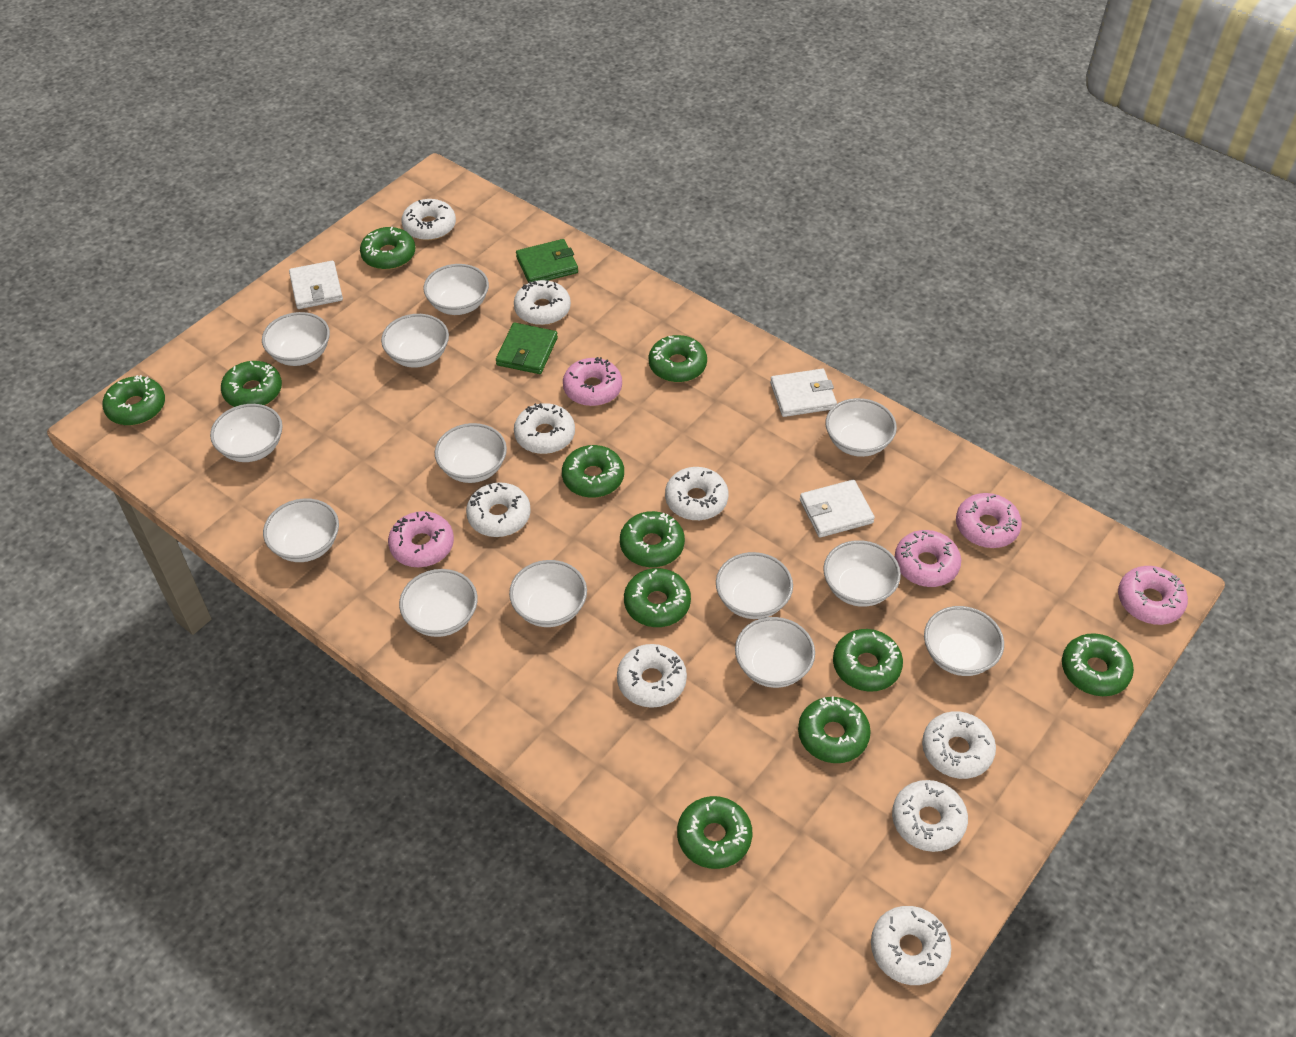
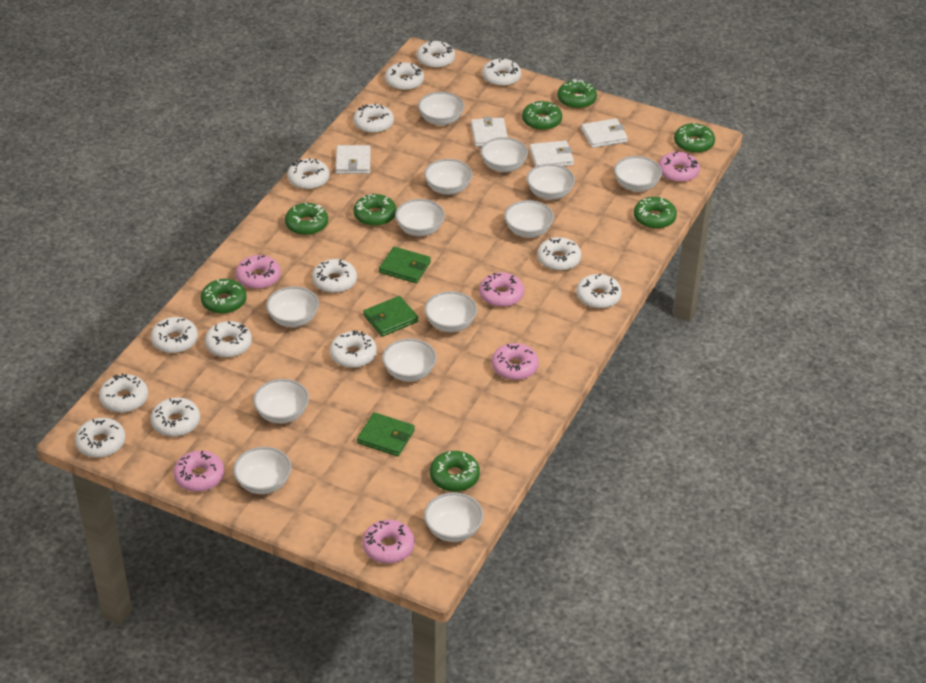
green donut: 11 -> 8
green wallet: 2 -> 3
pink donut: 5 -> 6
white donut: 9 -> 14
white wallet: 3 -> 4

